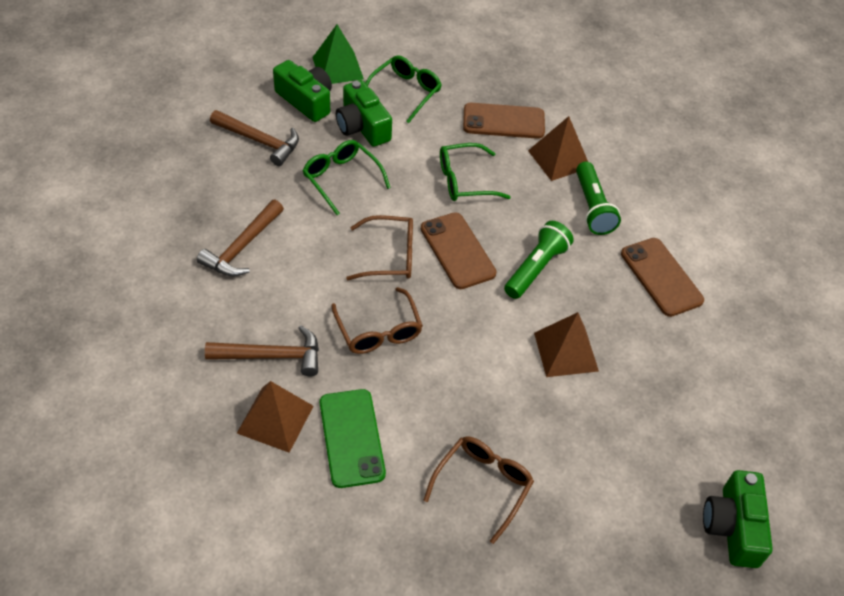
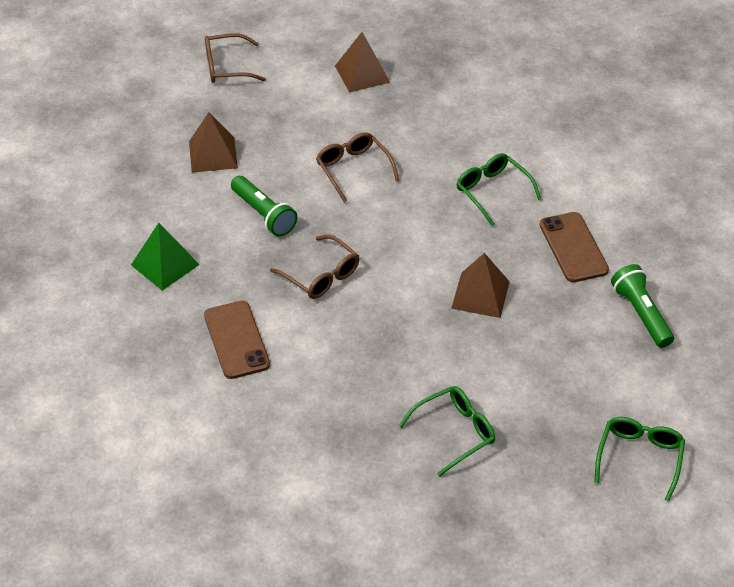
brown hammer: 3 -> 0
brown phone: 3 -> 2
green camera: 3 -> 0
green phone: 1 -> 0

